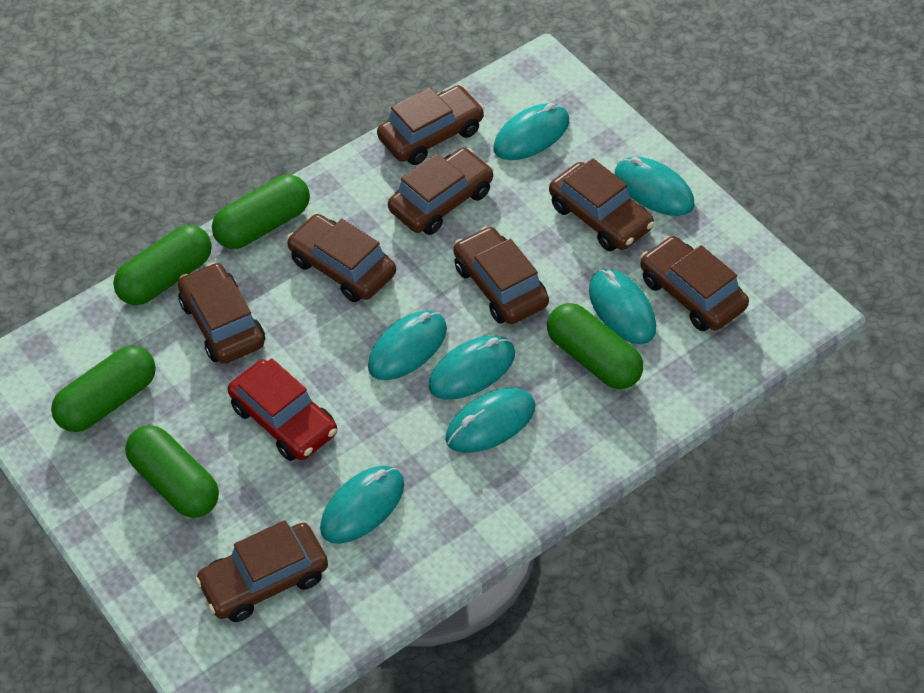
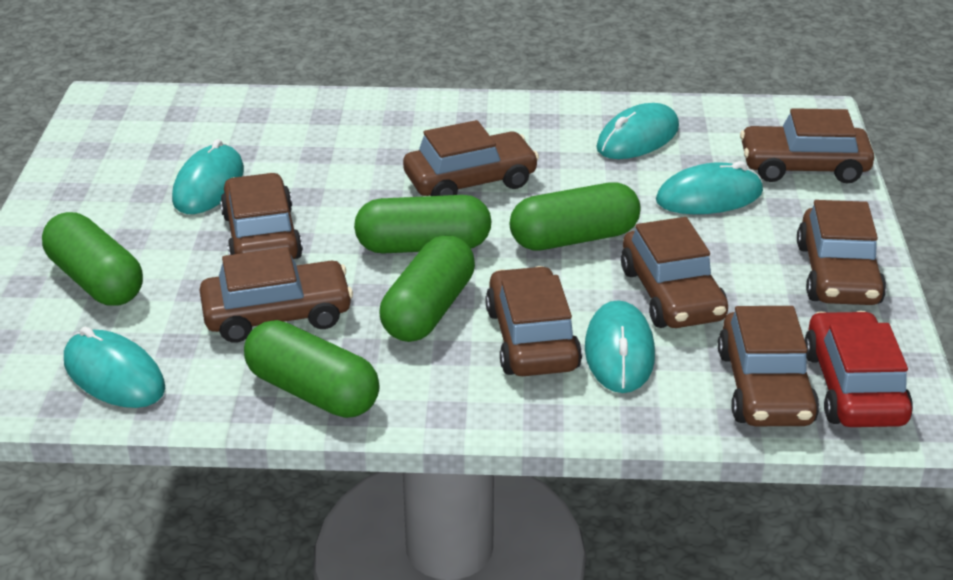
turquoise mouse: 7 -> 5

